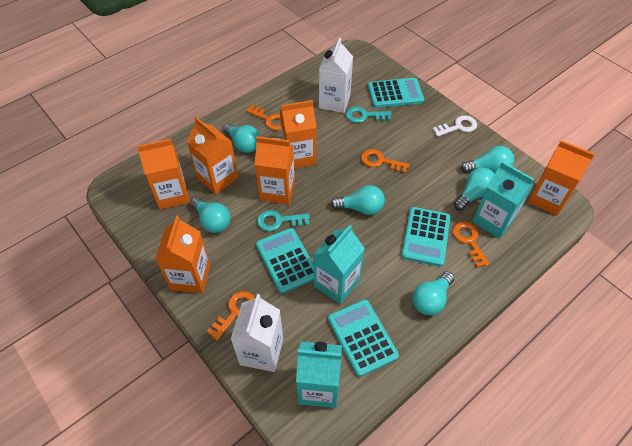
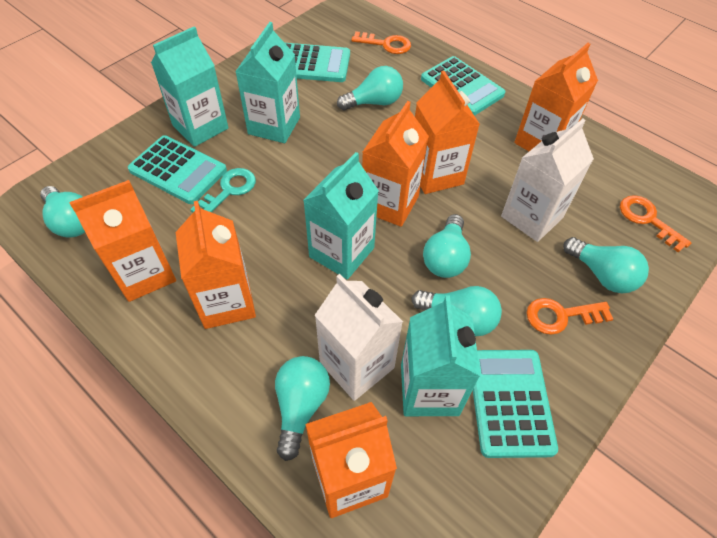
orange key: 4 -> 3
turquoise carton: 3 -> 4
turquoise key: 2 -> 1
white key: 1 -> 0

